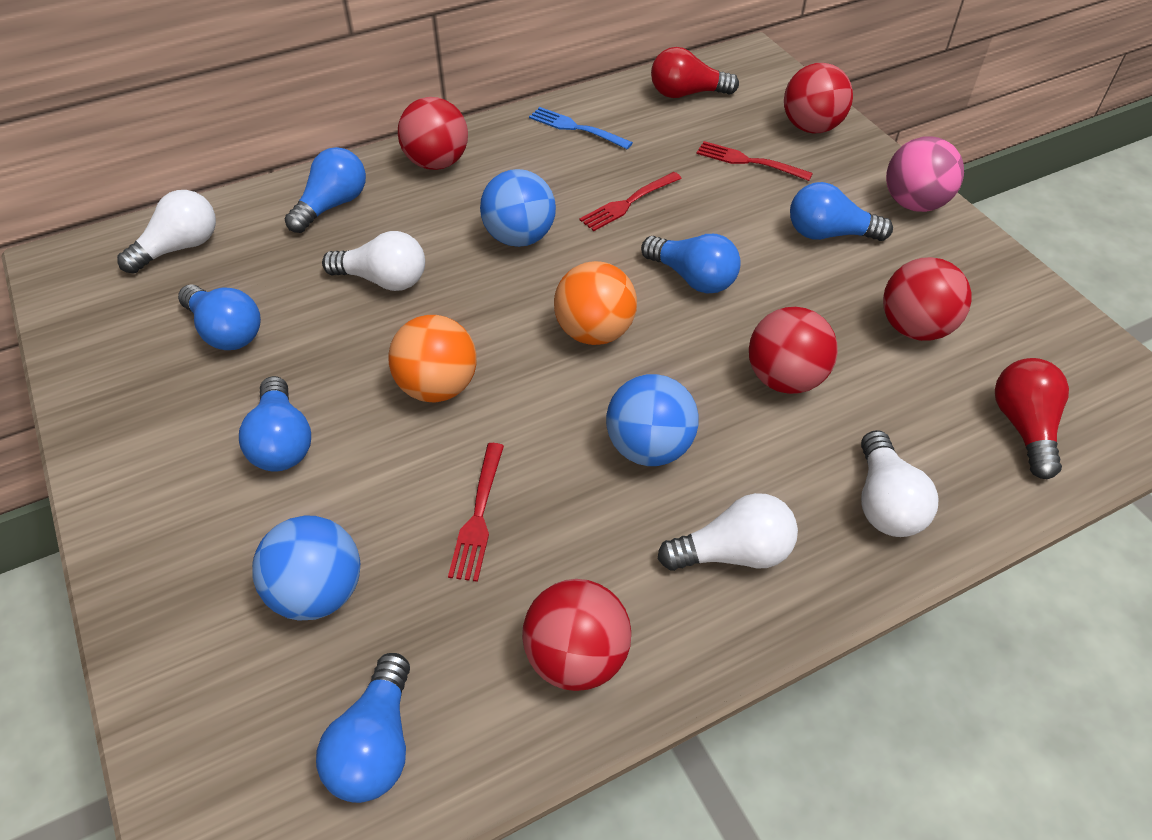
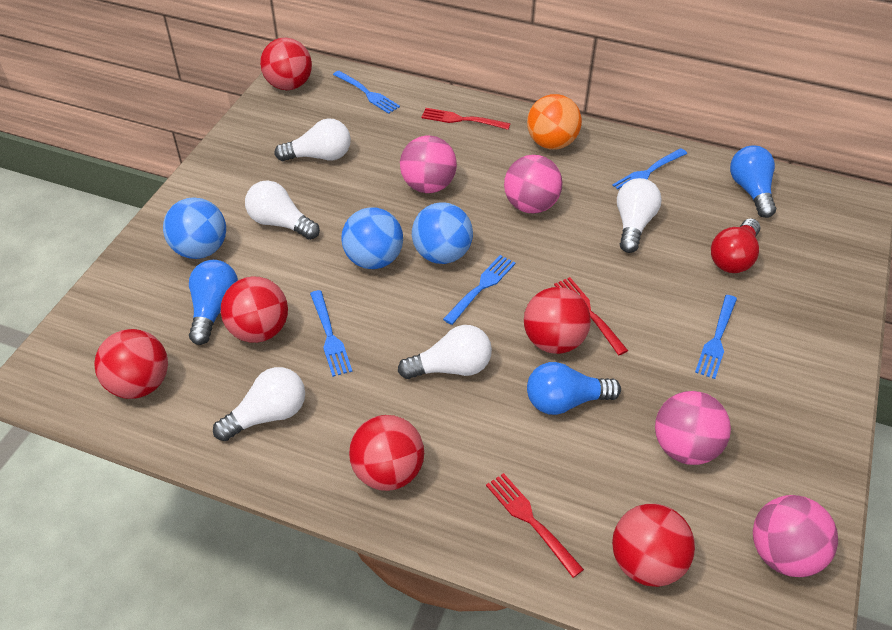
blue fork: 1 -> 5
blue light bulb: 6 -> 3
orange ball: 2 -> 1
pink ball: 1 -> 4
red ball: 5 -> 6
red light bulb: 2 -> 1
white light bulb: 4 -> 5

